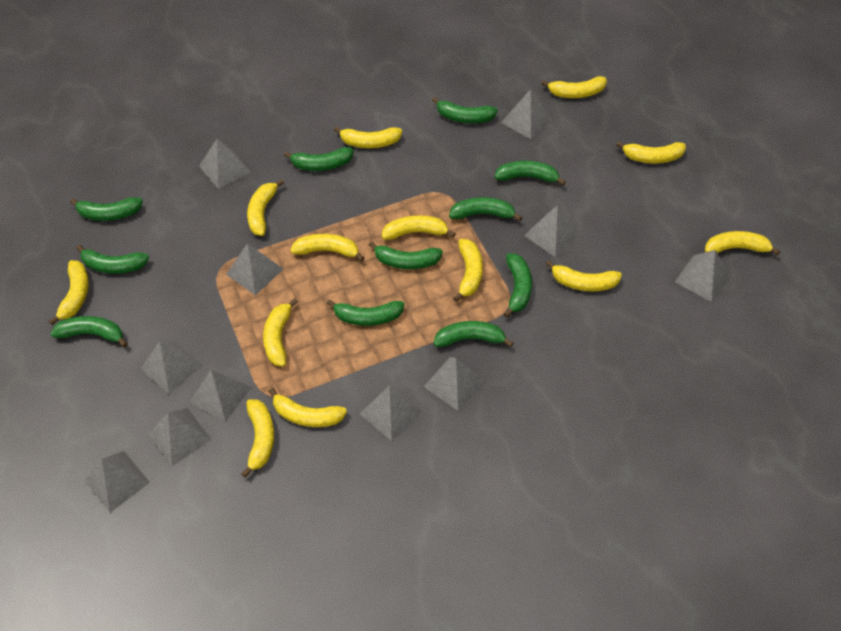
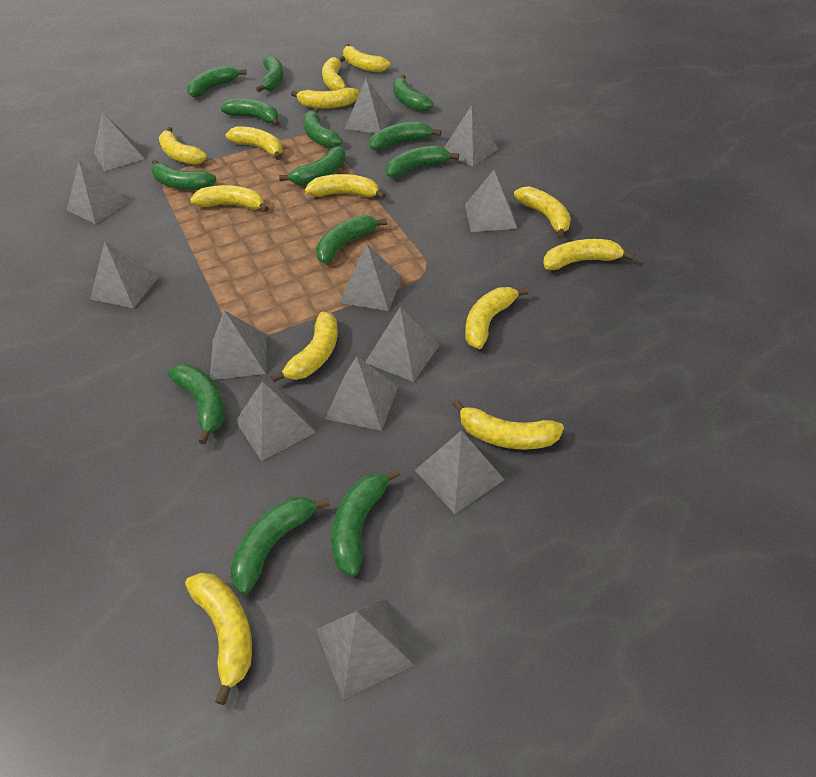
green banana: 11 -> 13
grey pyramid: 11 -> 13

